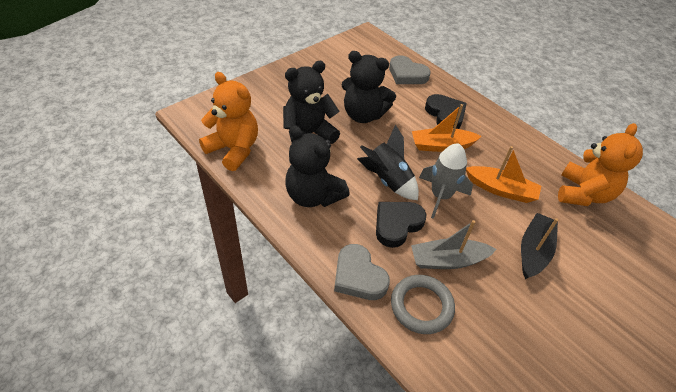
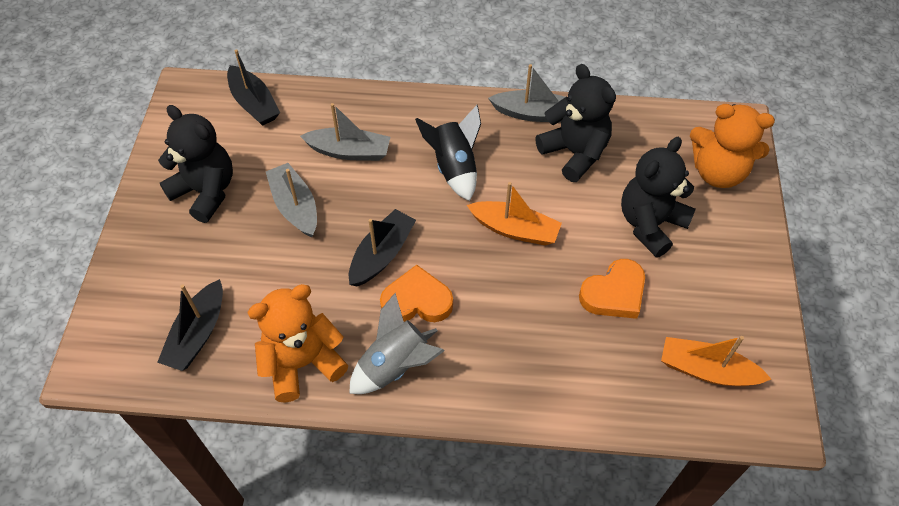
black boat: 1 -> 3
black heart: 2 -> 0
grey boat: 1 -> 3
grey heart: 2 -> 0
grey ring: 1 -> 0
orange heart: 0 -> 2

